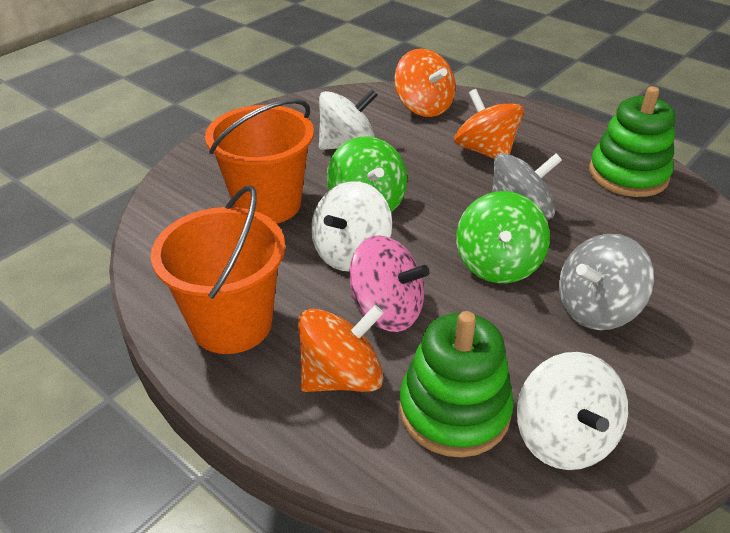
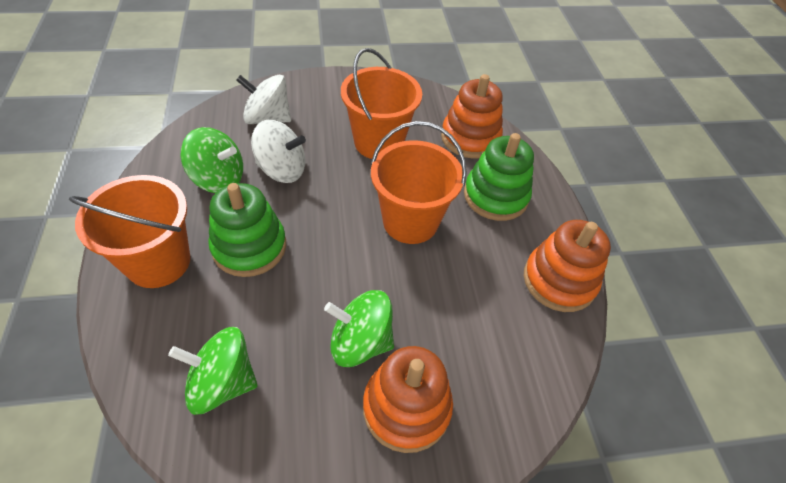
green spinning top: 2 -> 3
grey spinning top: 2 -> 0
orange bucket: 2 -> 3
orange spinning top: 3 -> 0
orange stacking toy: 0 -> 3
pink spinning top: 1 -> 0
white spinning top: 3 -> 2

